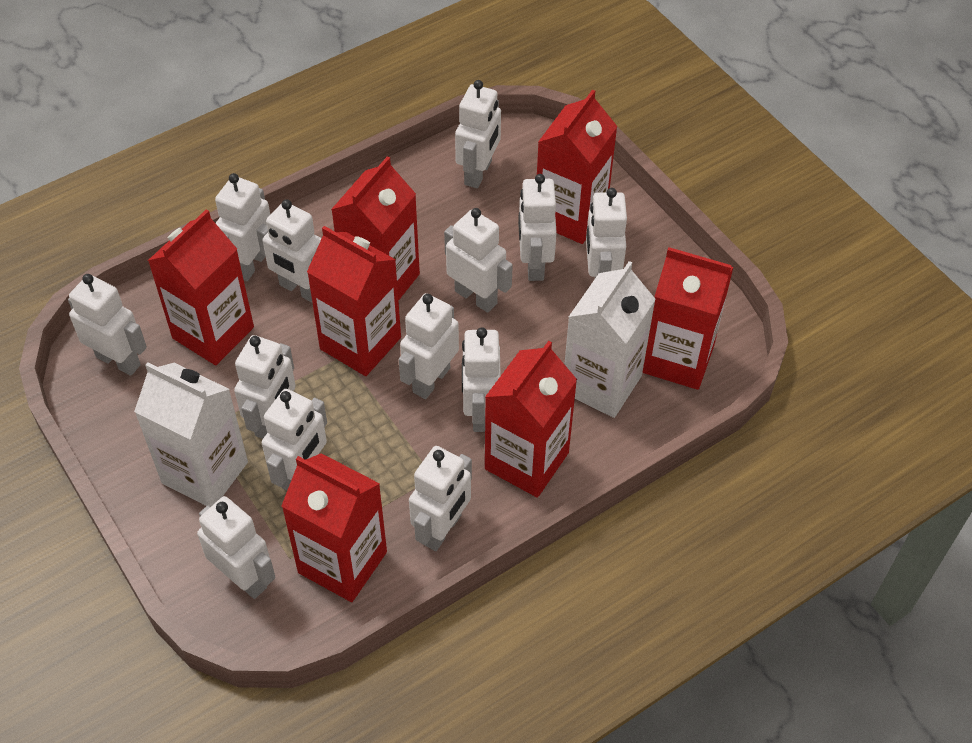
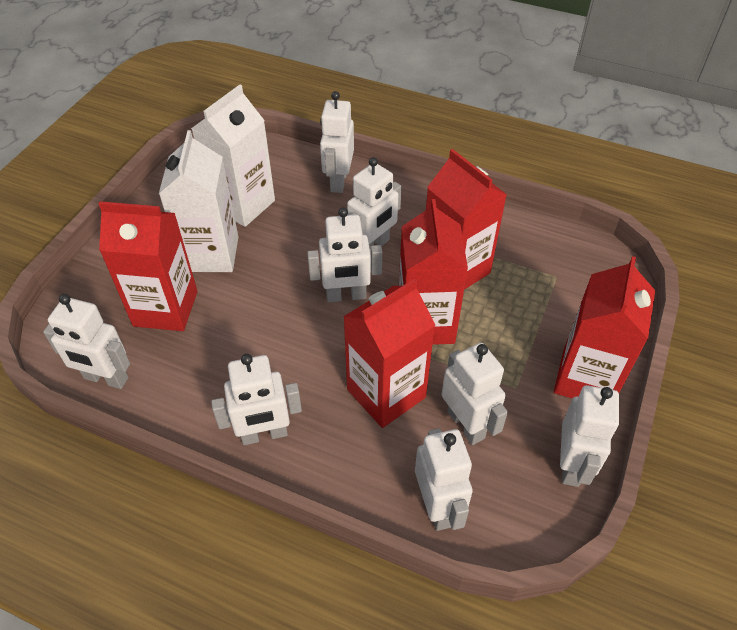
red carton: 7 -> 5
white robot: 13 -> 8

